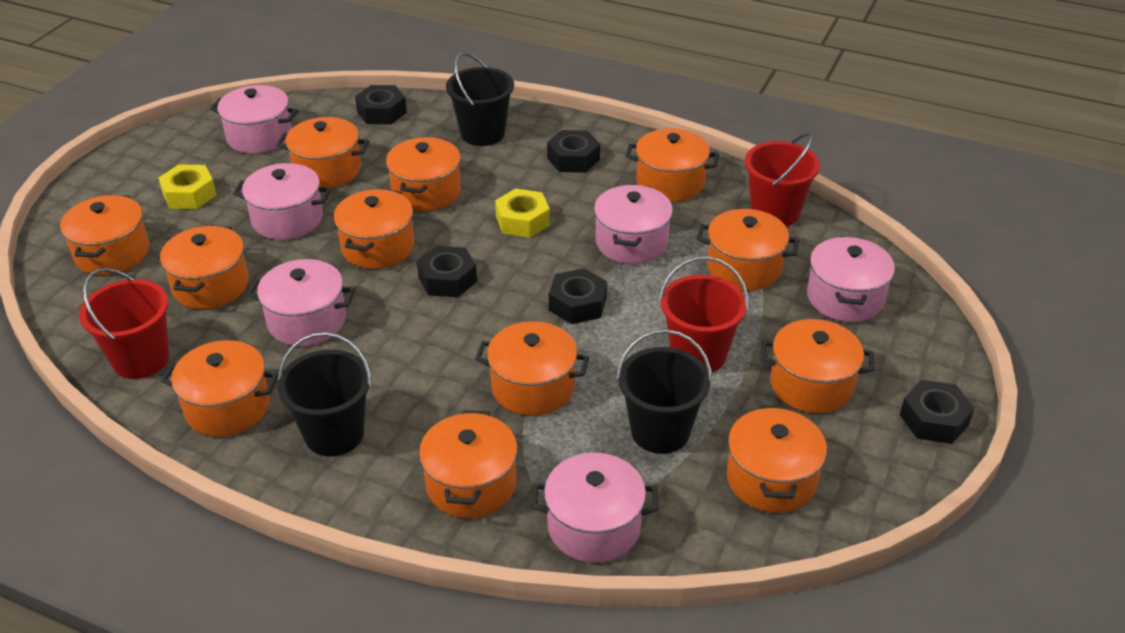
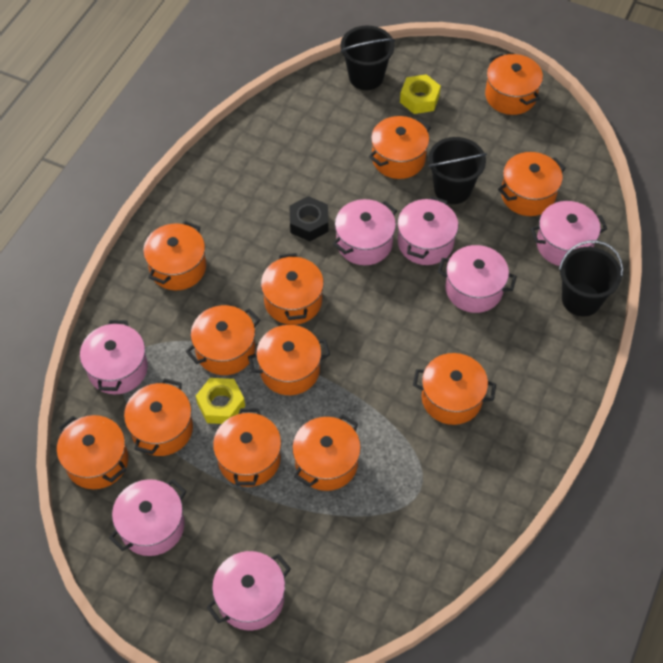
black nut: 5 -> 1
pink pot: 6 -> 7
red bucket: 3 -> 0

